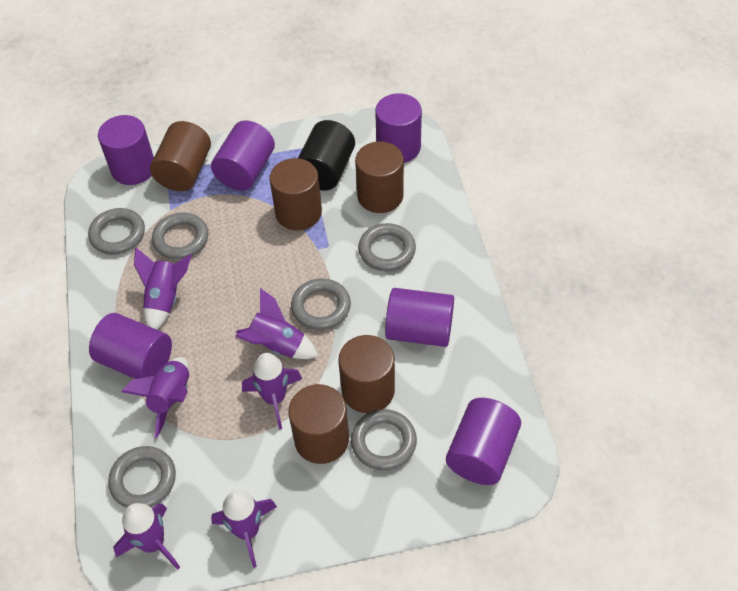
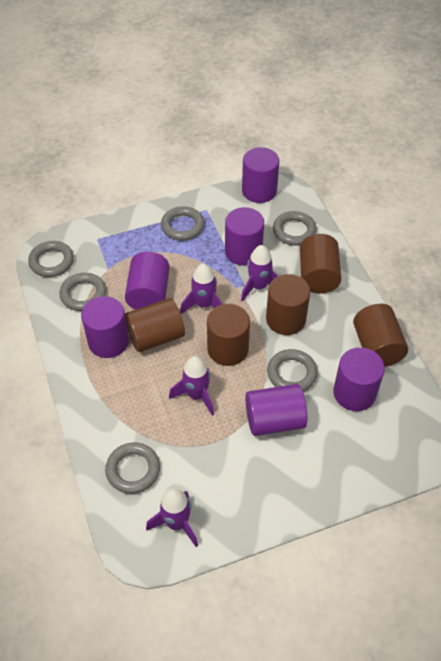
black cylinder: 1 -> 0
purple rocket: 6 -> 4

